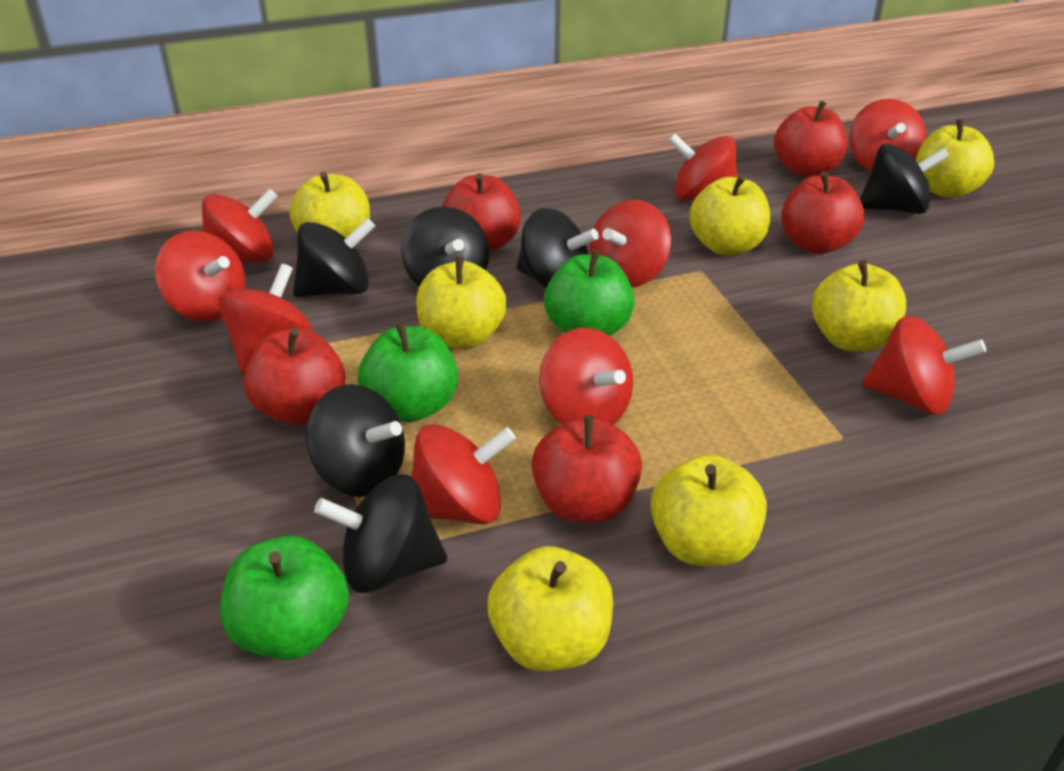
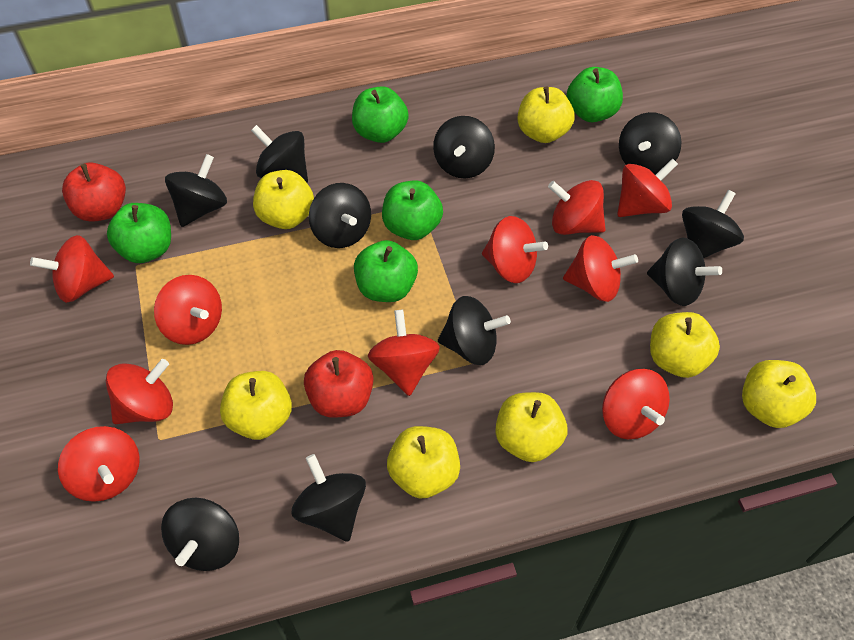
black spinning top: 6 -> 10
green apple: 3 -> 5
red apple: 5 -> 2
red spinning top: 9 -> 10

